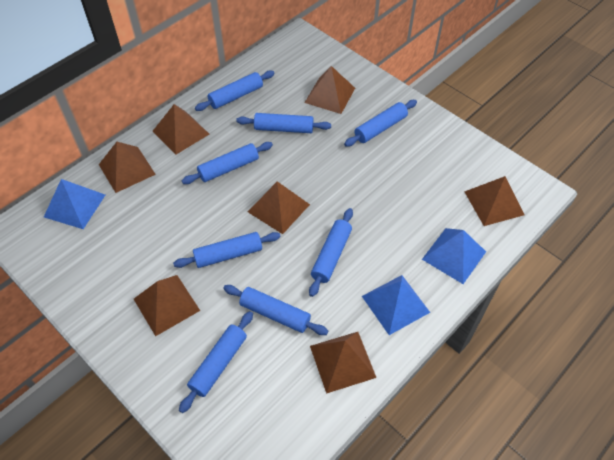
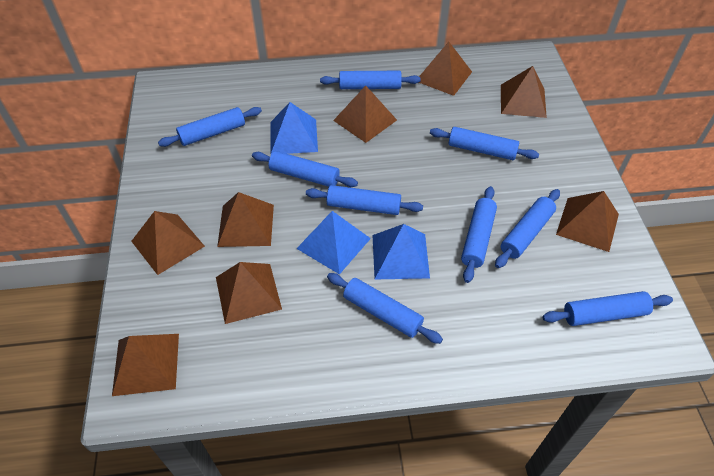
blue rolling pin: 8 -> 9
brown pyramid: 7 -> 8

